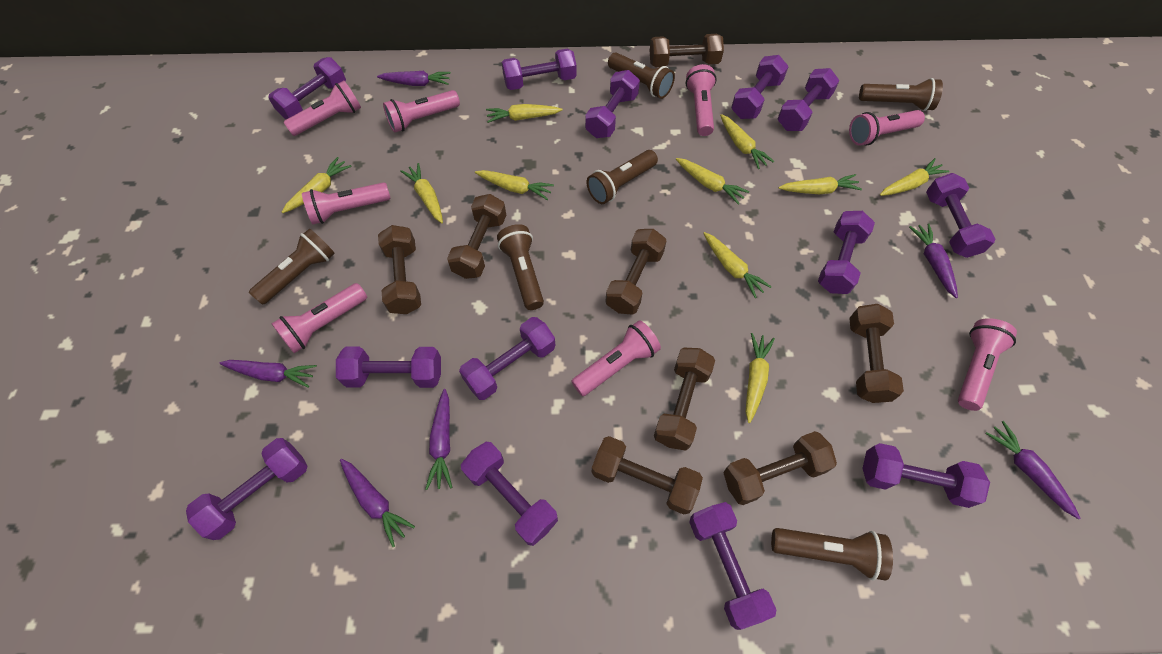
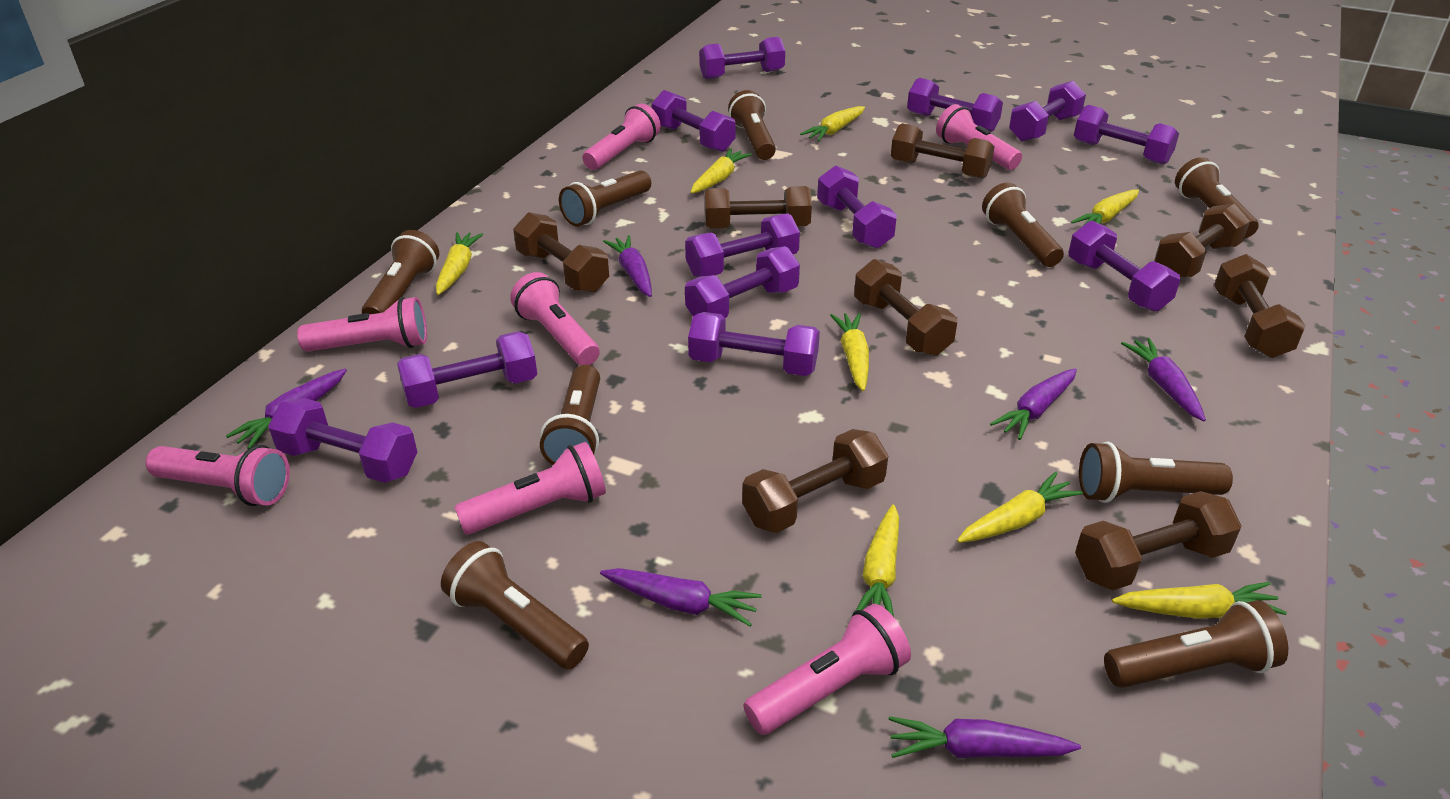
brown flashlight: 6 -> 9
pink flashlight: 8 -> 7
purple dumbbell: 13 -> 12
yellow carrot: 10 -> 8

